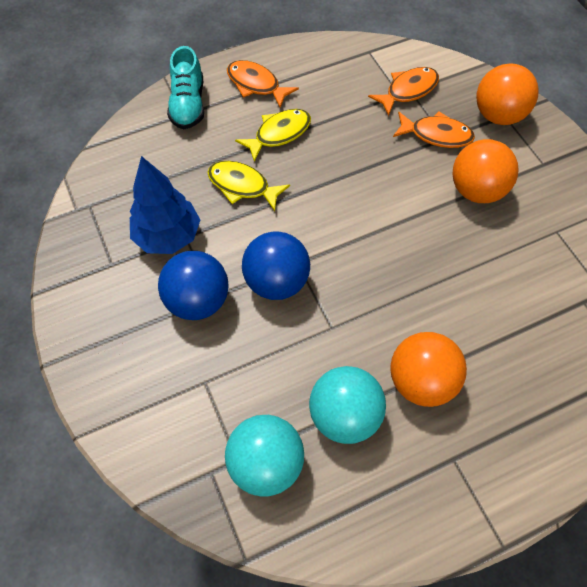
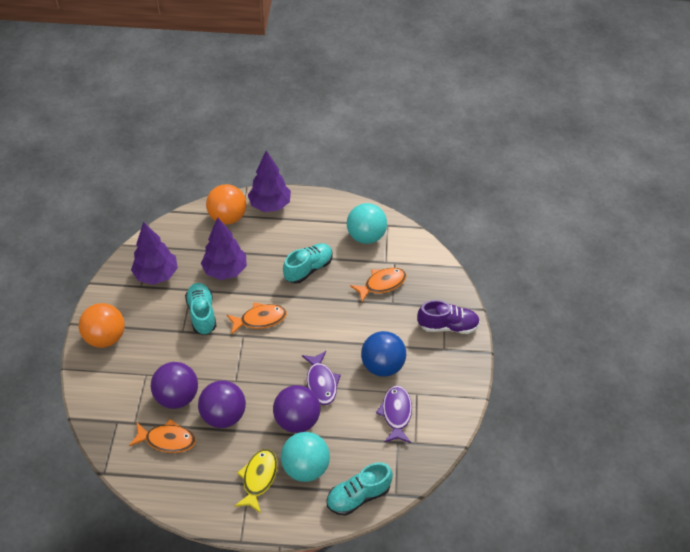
blue ball: 2 -> 1
blue tree: 1 -> 0
orange ball: 3 -> 2
purple ball: 0 -> 3
purple fish: 0 -> 2
purple shoe: 0 -> 1
purple tree: 0 -> 3
turquoise shoe: 1 -> 3
yellow fish: 2 -> 1

